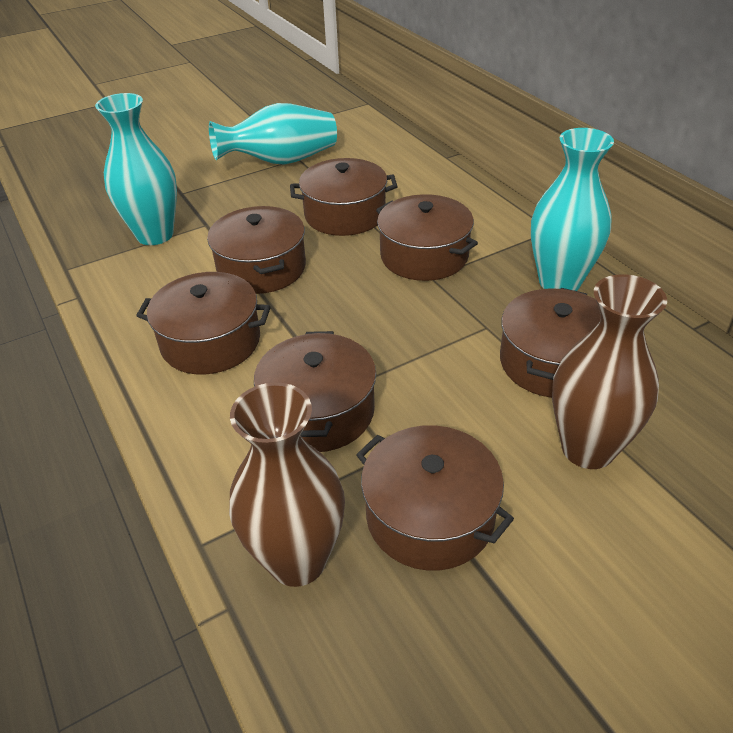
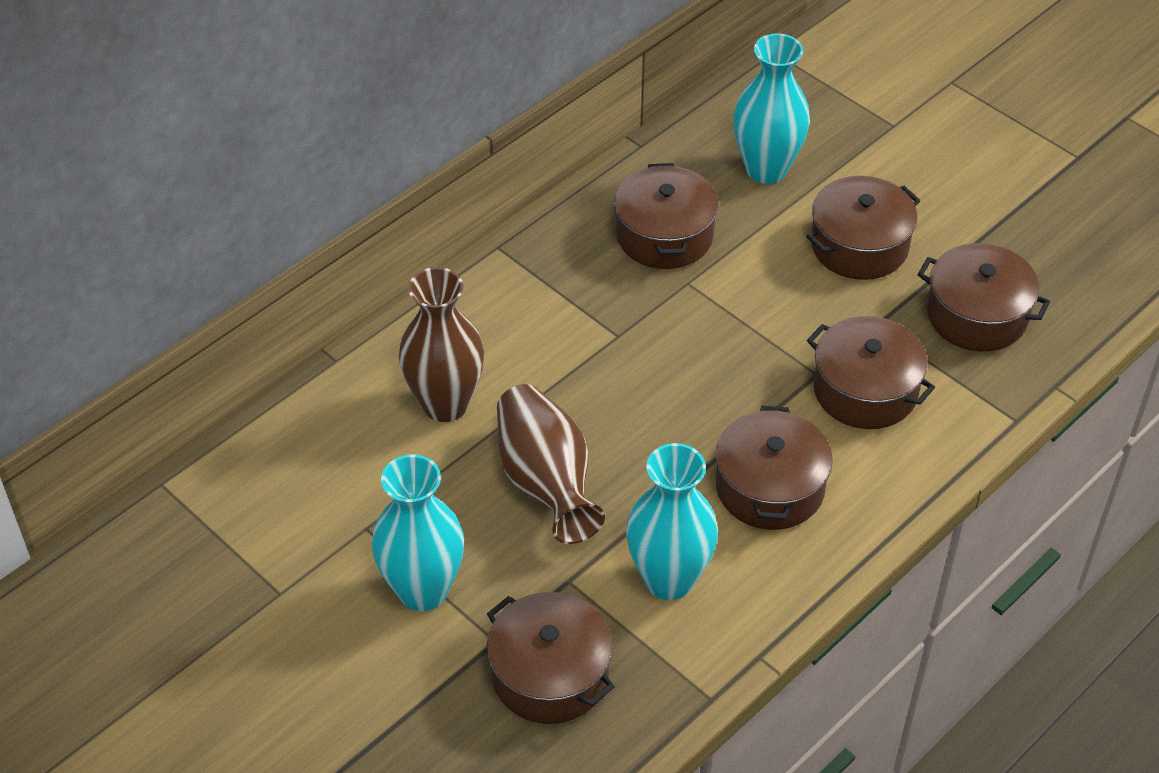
brown pot: 7 -> 6

